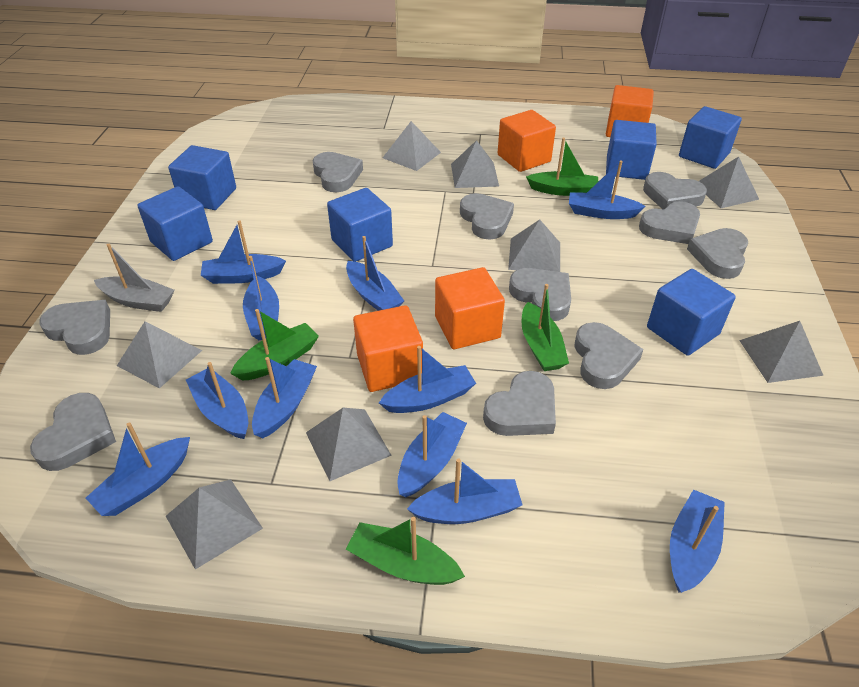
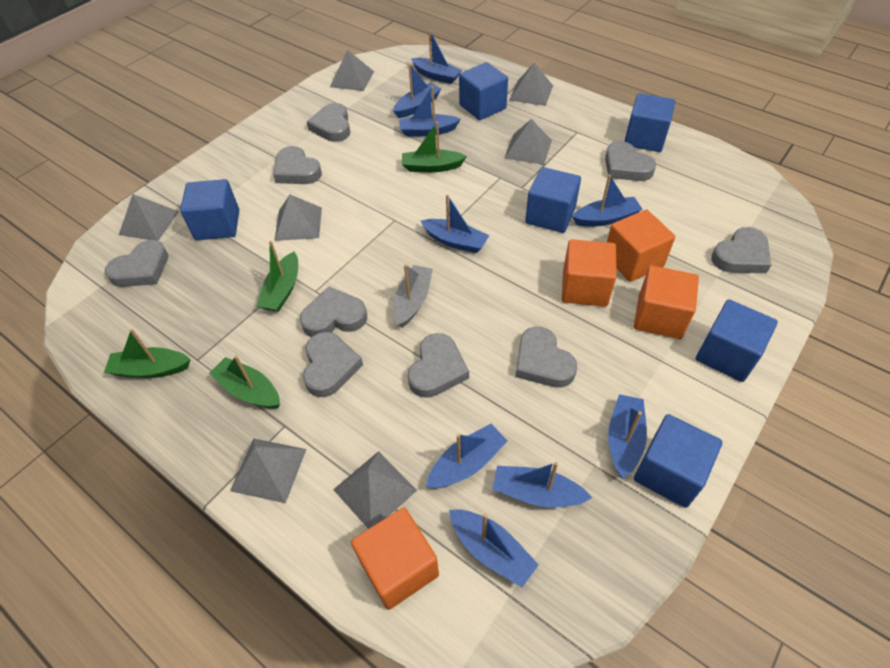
blue boat: 11 -> 9
grey heart: 10 -> 9
grey pyramid: 8 -> 7

